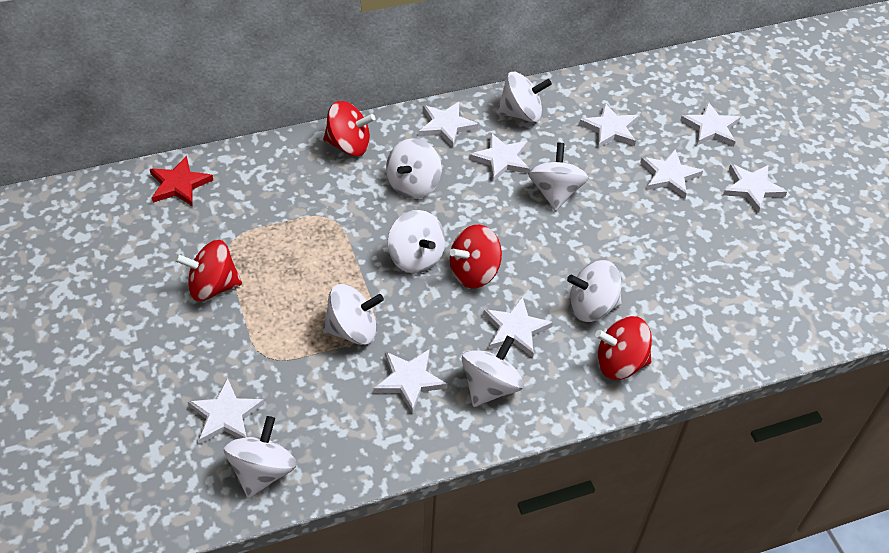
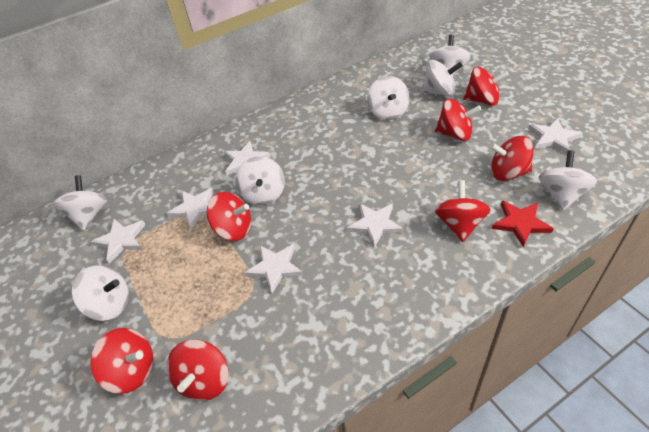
red spinning top: 4 -> 7
white spinning top: 8 -> 7
white star: 9 -> 6

